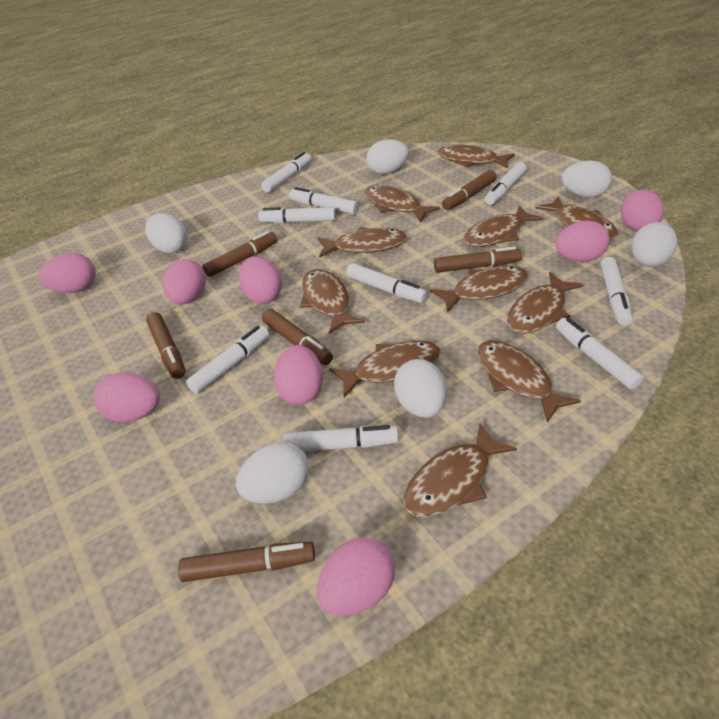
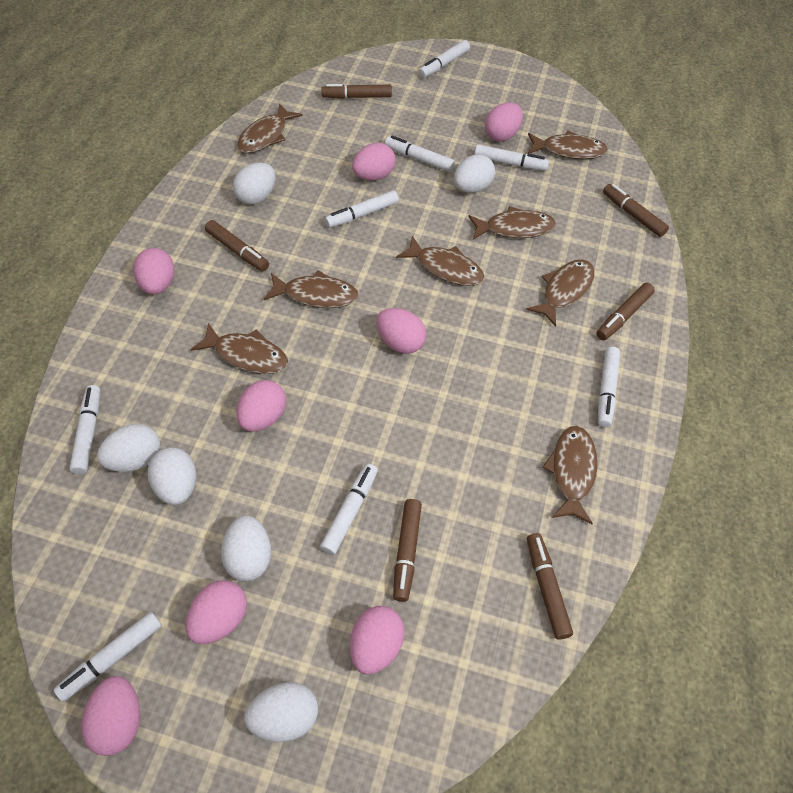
brown fish: 11 -> 8
white marker: 9 -> 8

